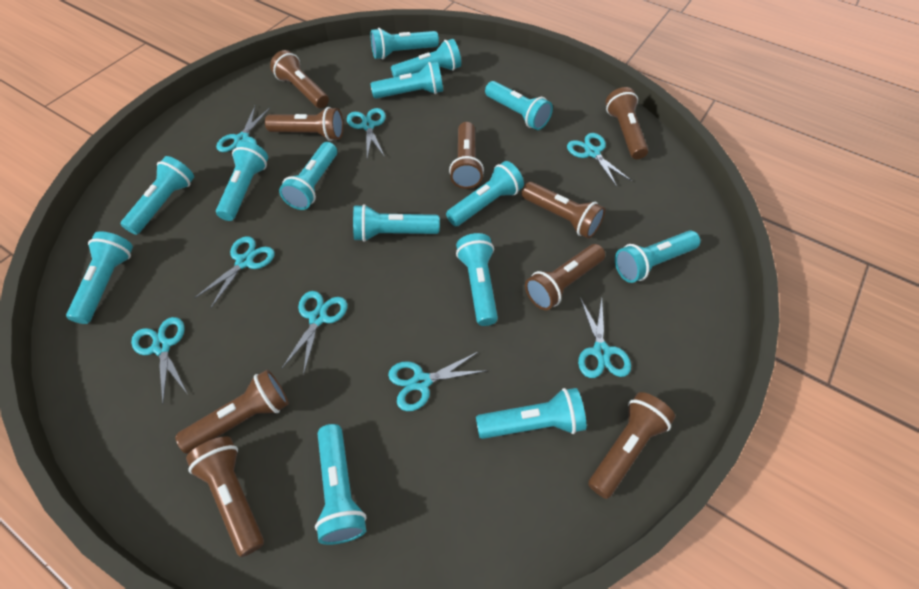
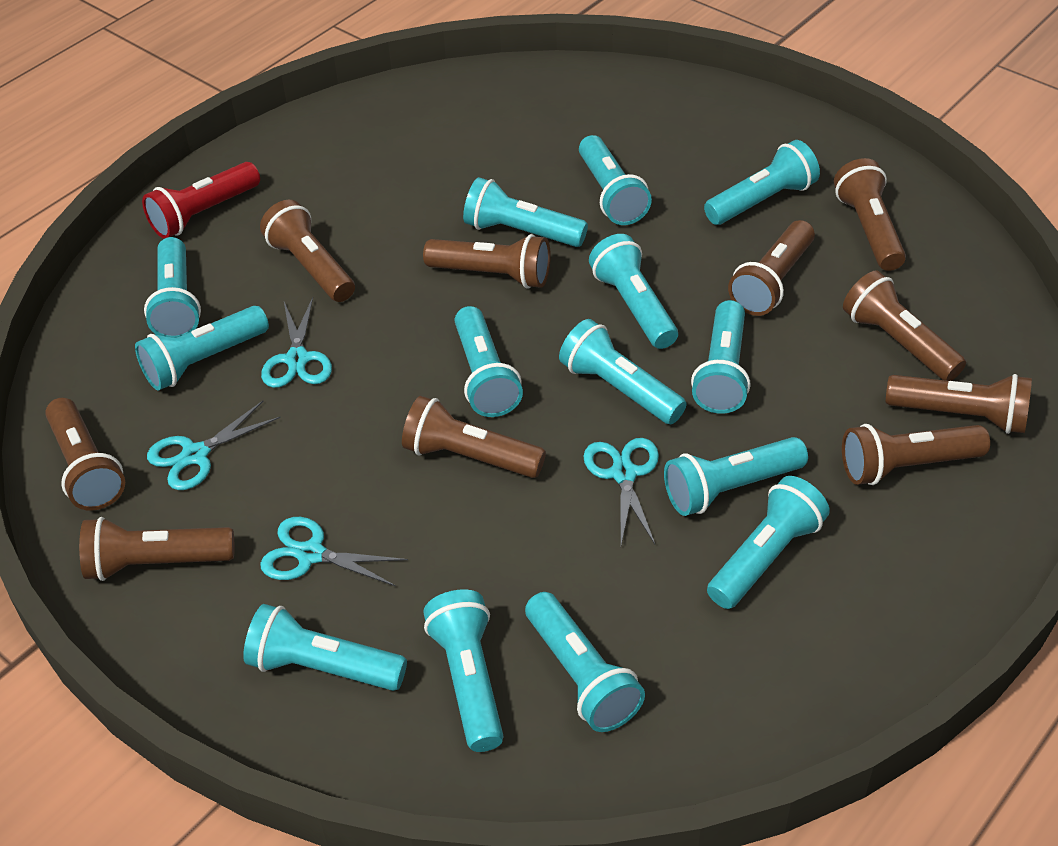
brown flashlight: 9 -> 10
red flashlight: 0 -> 1
turquoise scissors: 8 -> 4

